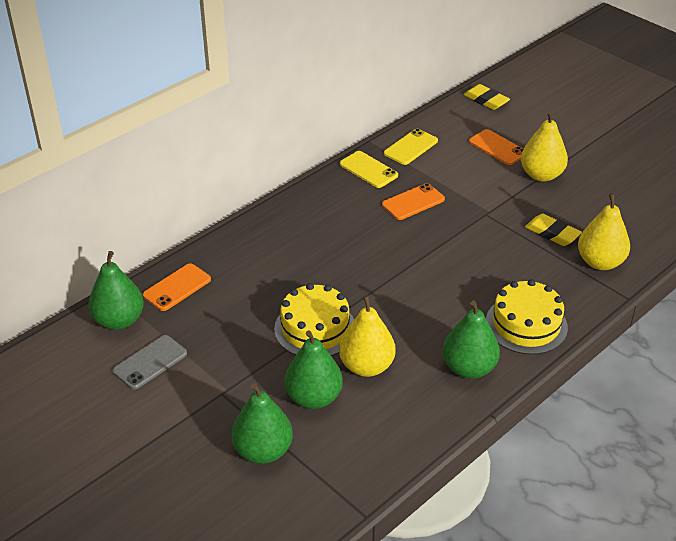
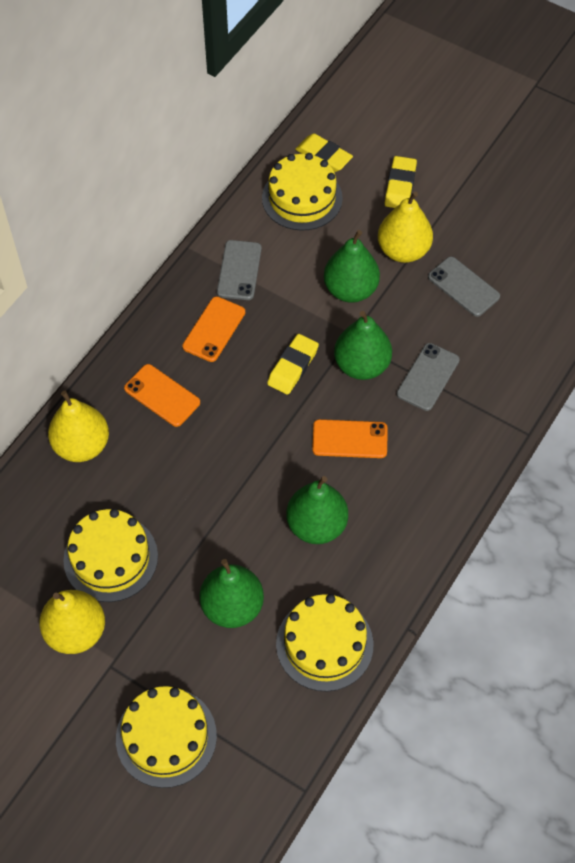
grey phone: 1 -> 3
yellow cake: 2 -> 4
yellow eraser: 2 -> 3
yellow phone: 2 -> 0

